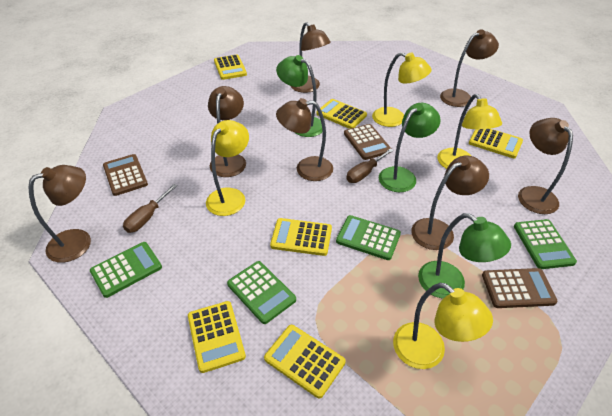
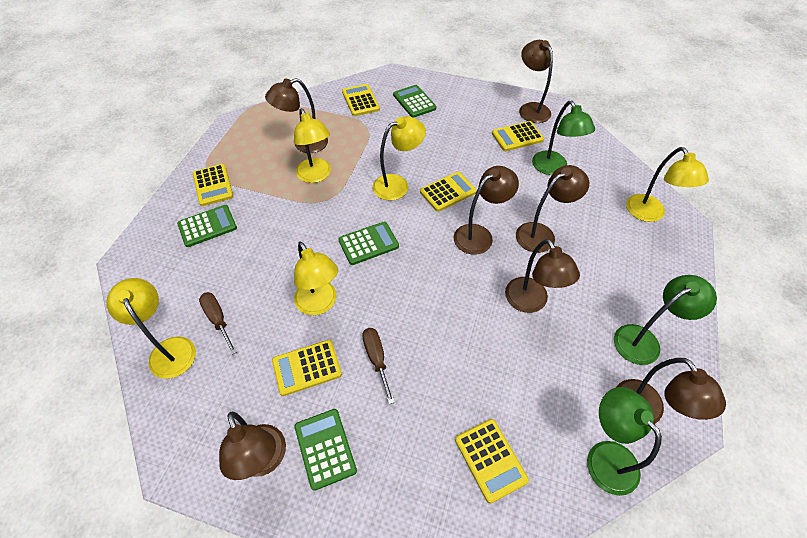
brown calculator: 3 -> 0
yellow lamp: 4 -> 5

